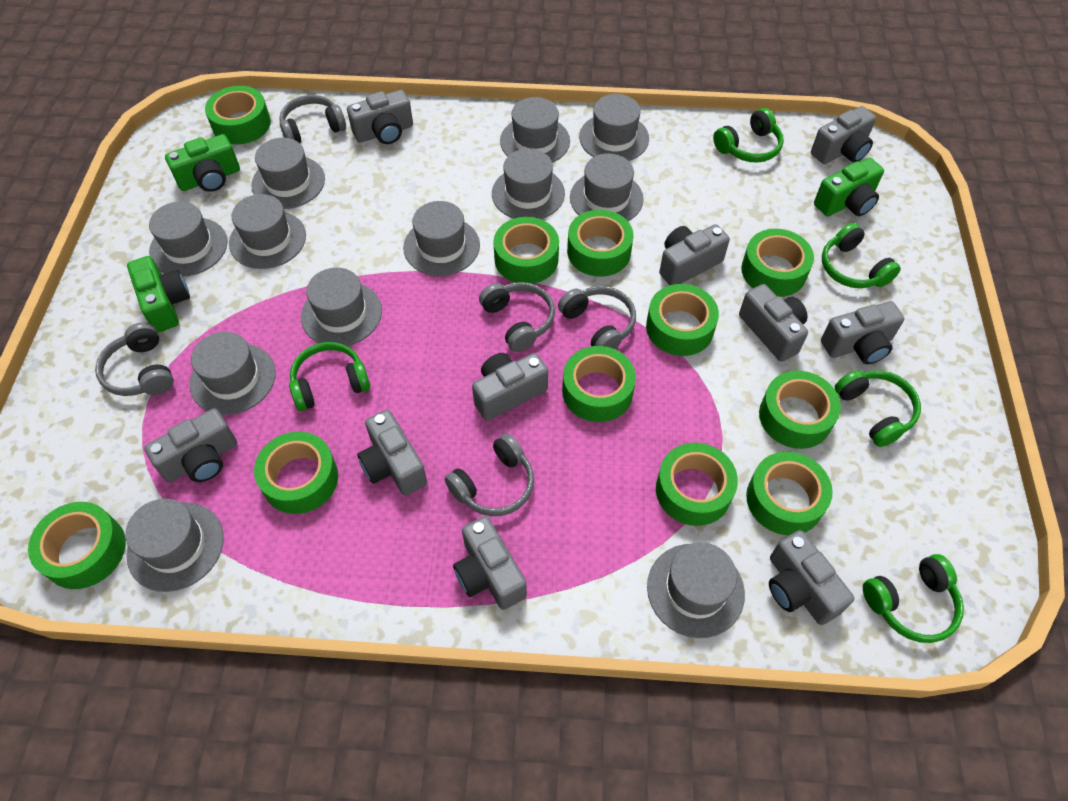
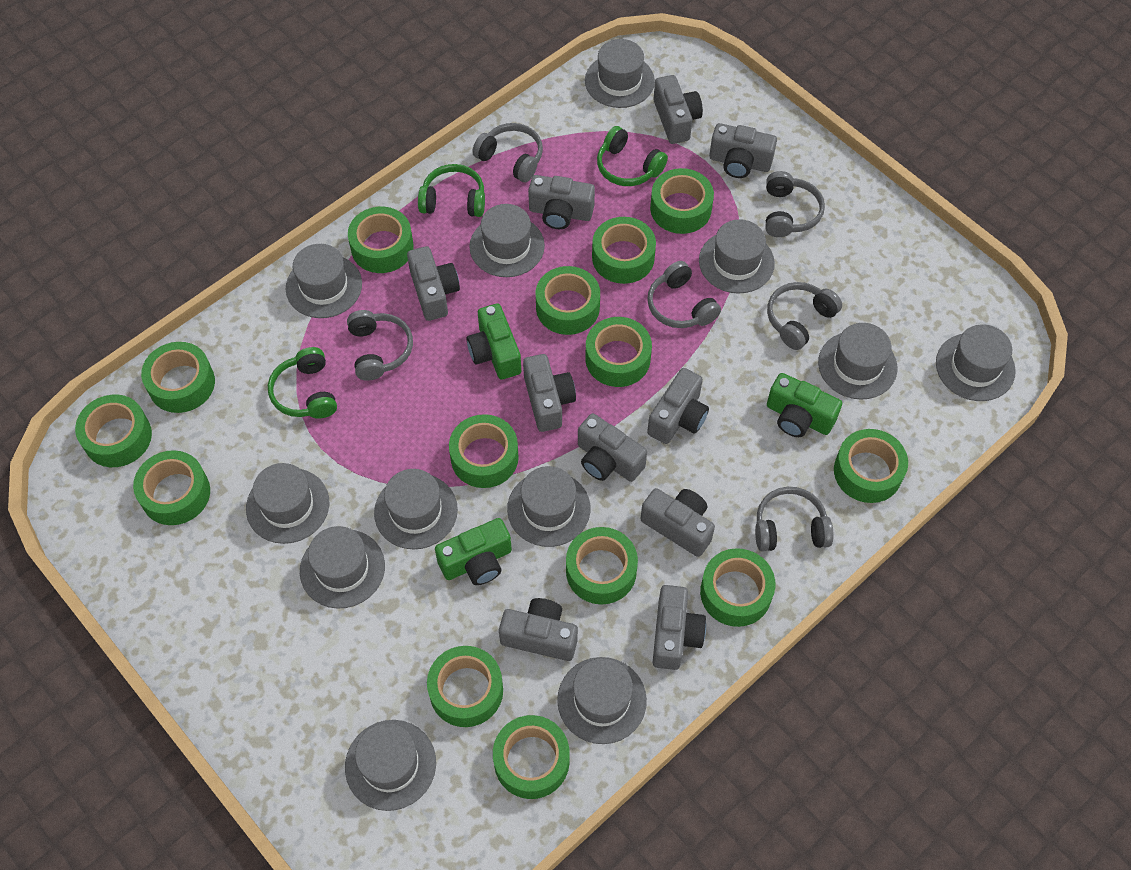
green headphones: 5 -> 3
green tape: 11 -> 14
grey headphones: 5 -> 6

